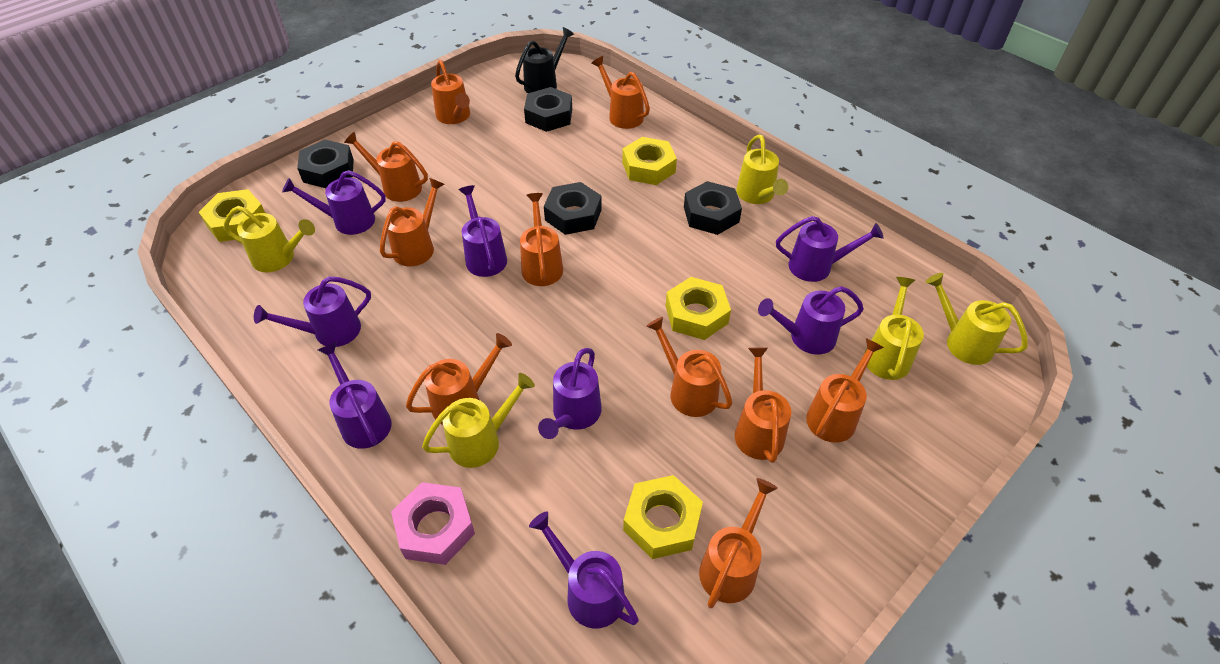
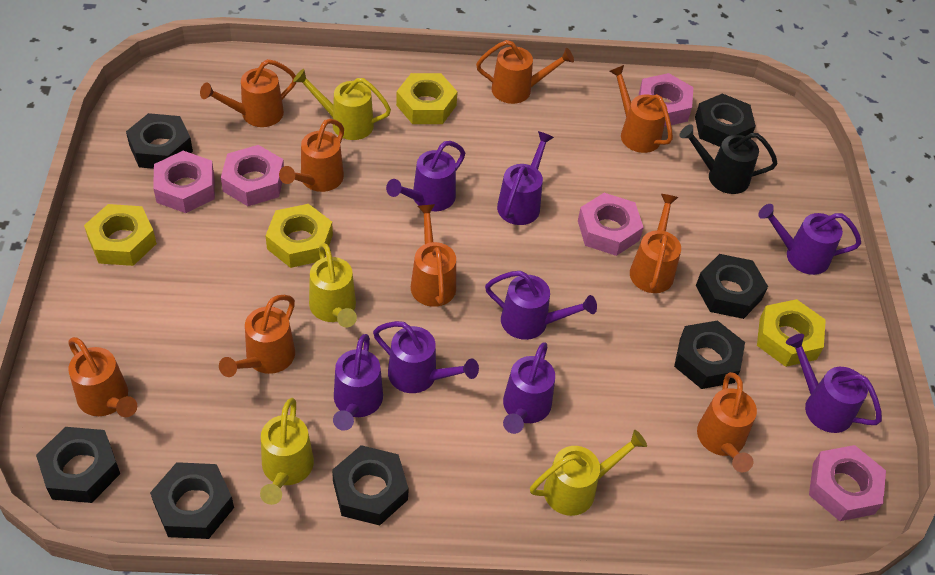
black nut: 4 -> 7
orange watering can: 10 -> 9
pink nut: 1 -> 5
yellow watering can: 5 -> 4

